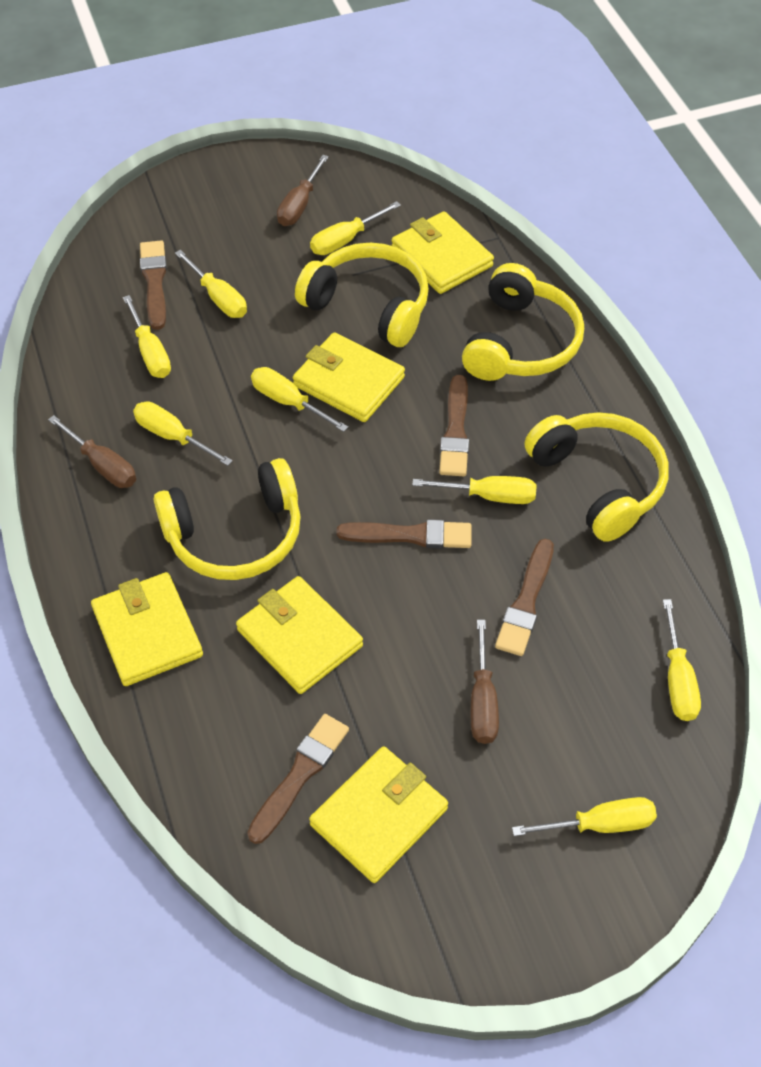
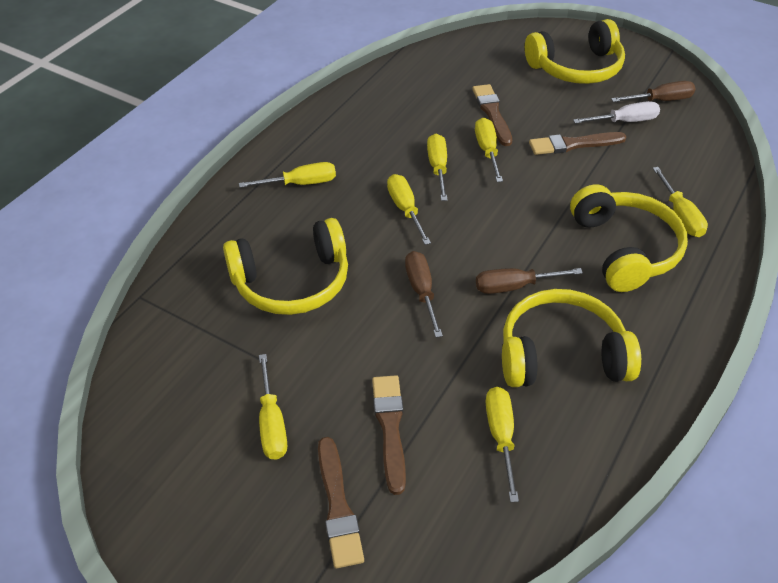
brown brush: 5 -> 4
white screwdriver: 0 -> 1
yellow screwdriver: 8 -> 7
yellow wallet: 5 -> 0

